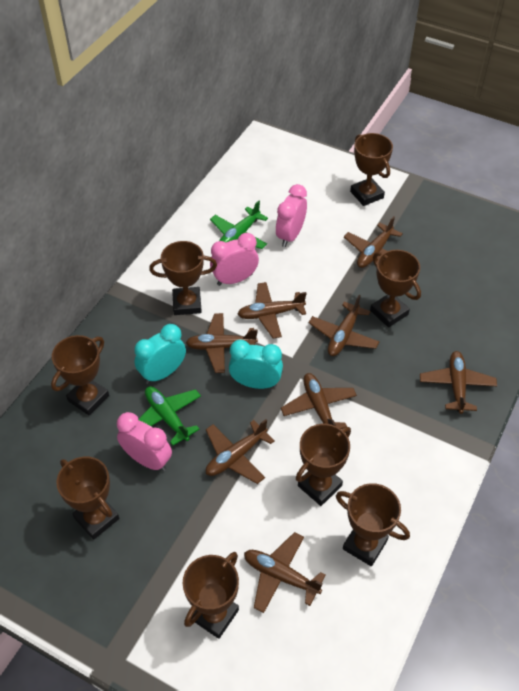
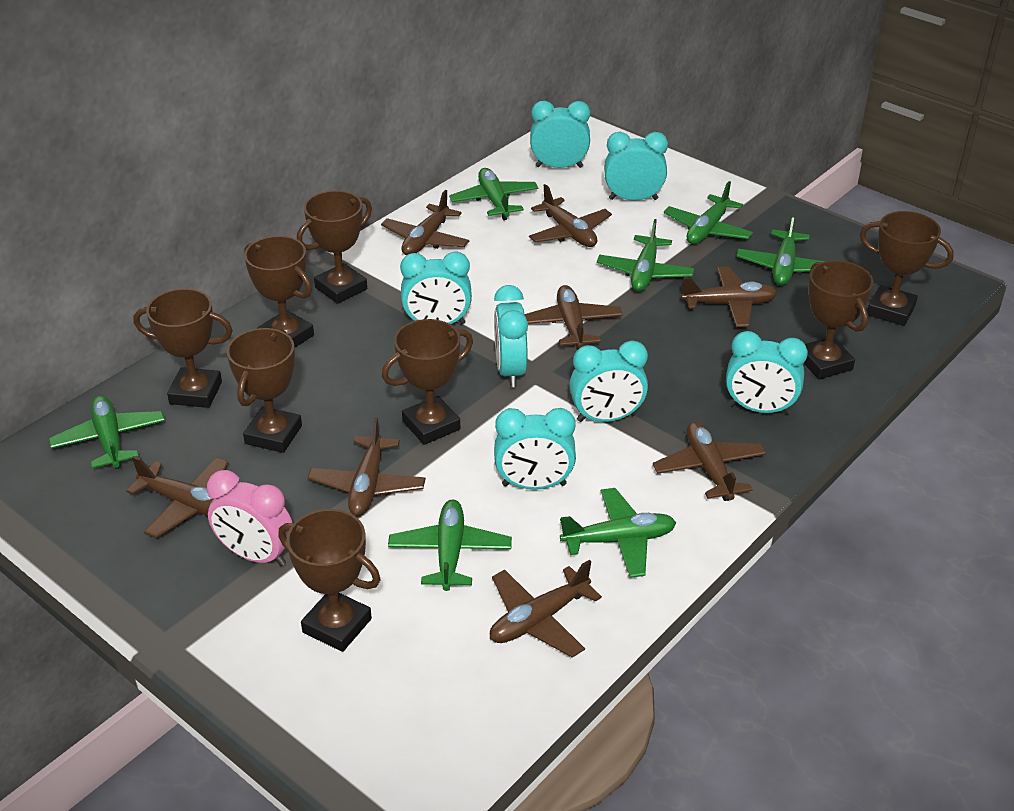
green plane: 2 -> 7
pink clock: 3 -> 1
turquoise clock: 2 -> 7

